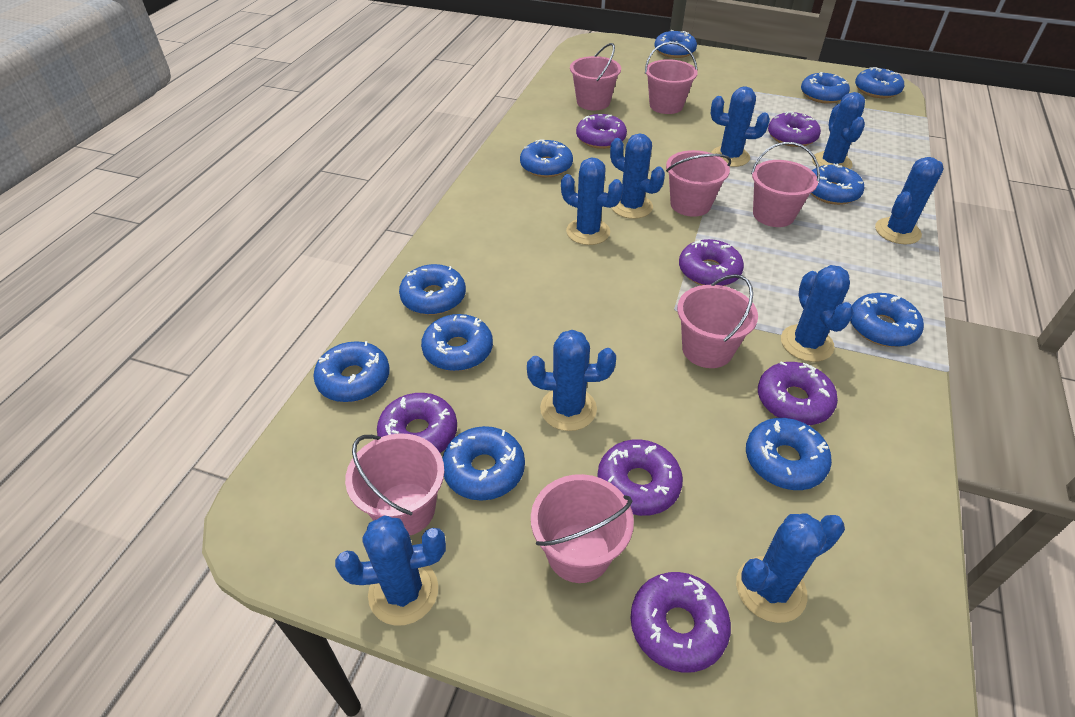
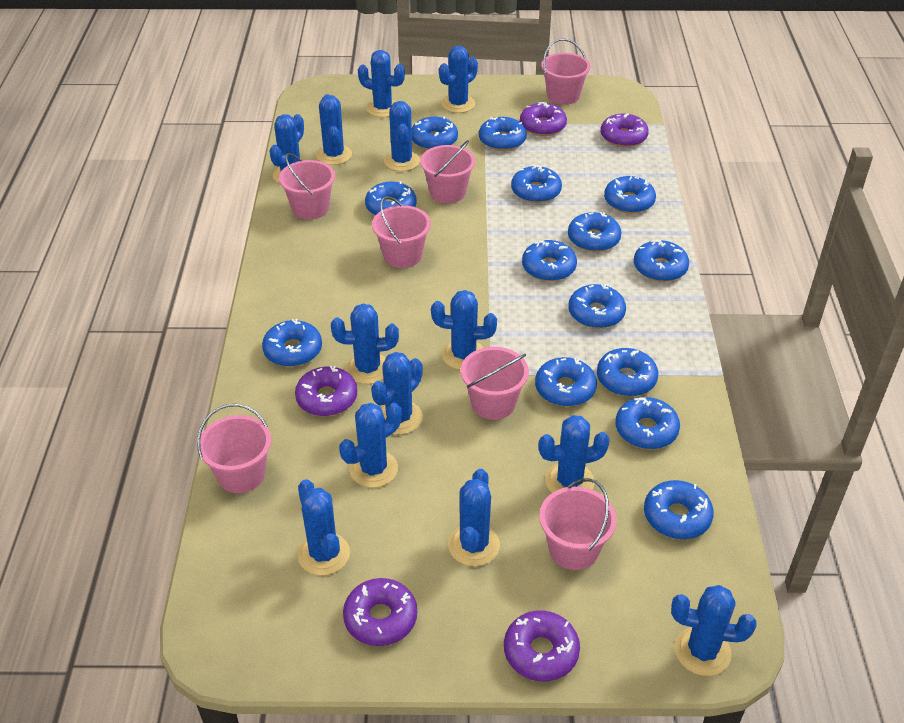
blue cactus: 9 -> 13
blue donut: 11 -> 14
purple donut: 7 -> 5

